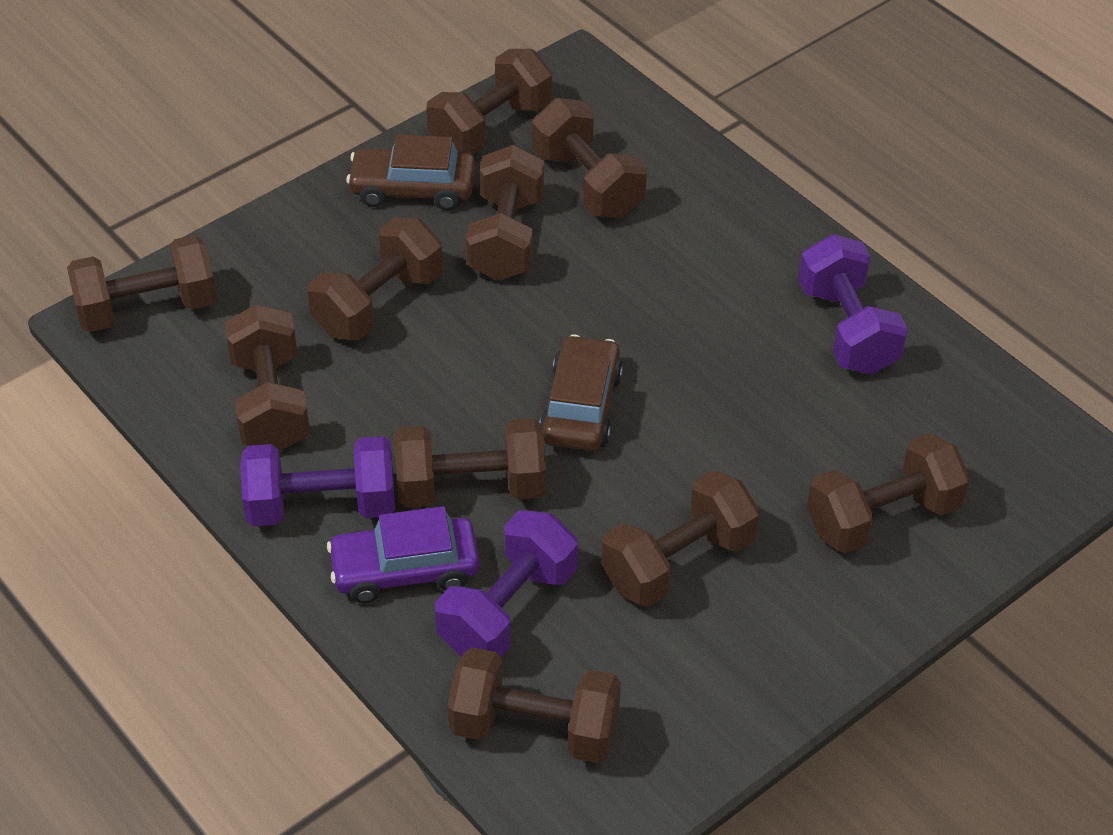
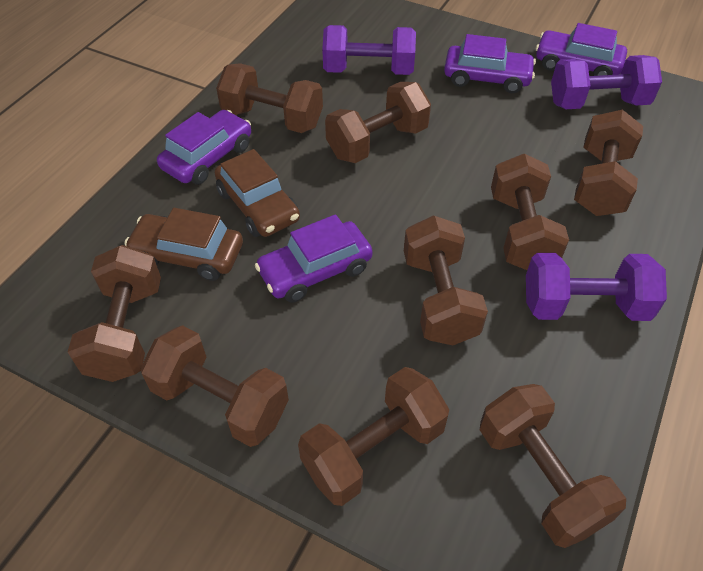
brown dumbbell: 10 -> 9
purple car: 1 -> 4

